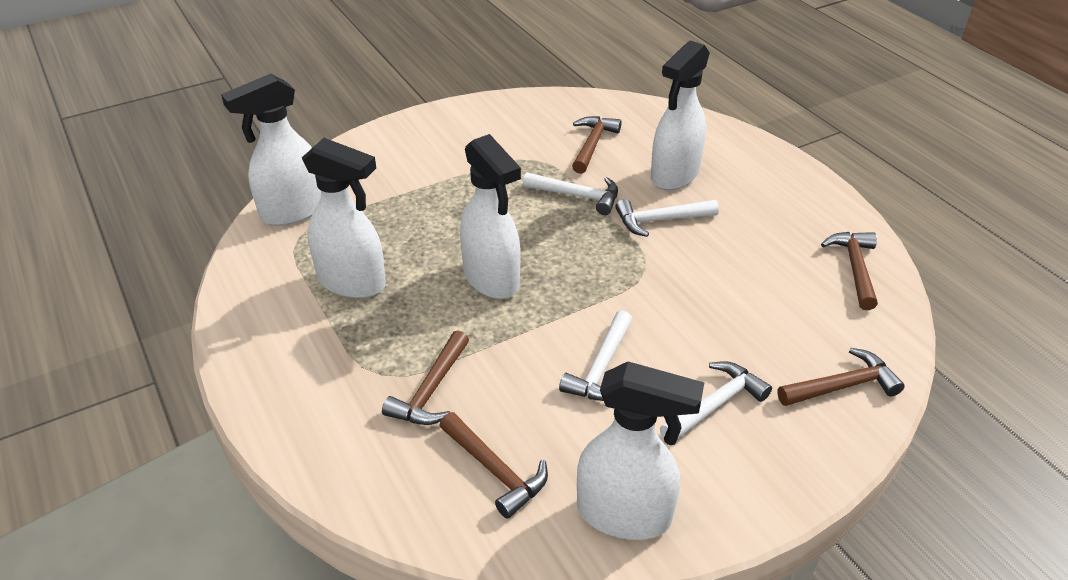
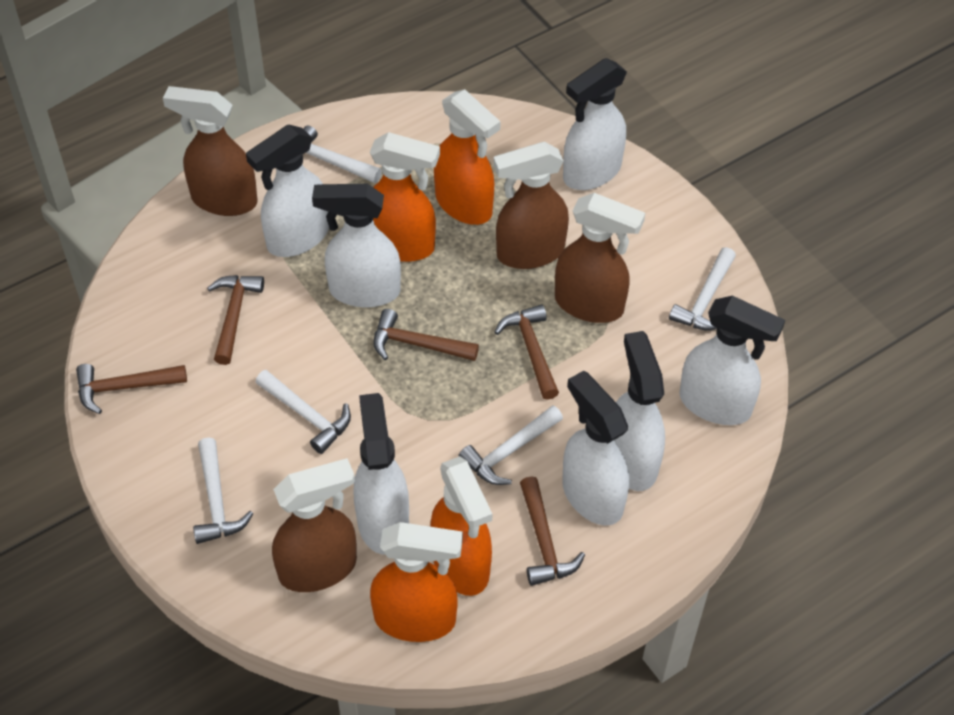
brown spray bottle: 0 -> 4
orange spray bottle: 0 -> 4
white hammer: 4 -> 5
white spray bottle: 5 -> 7

